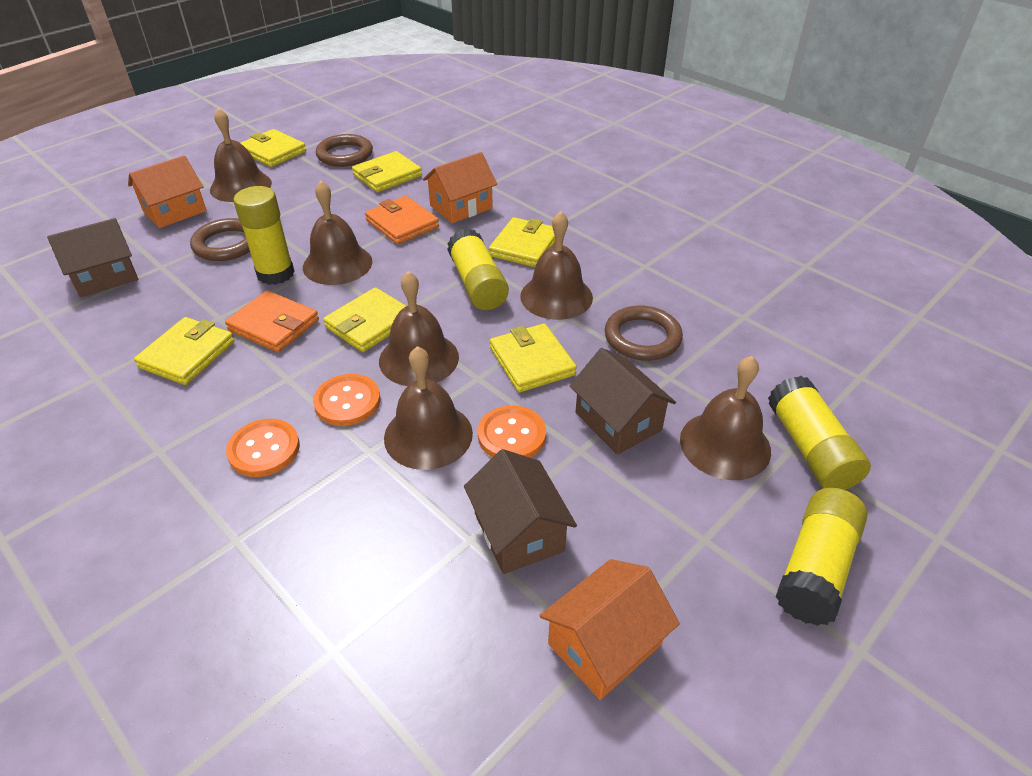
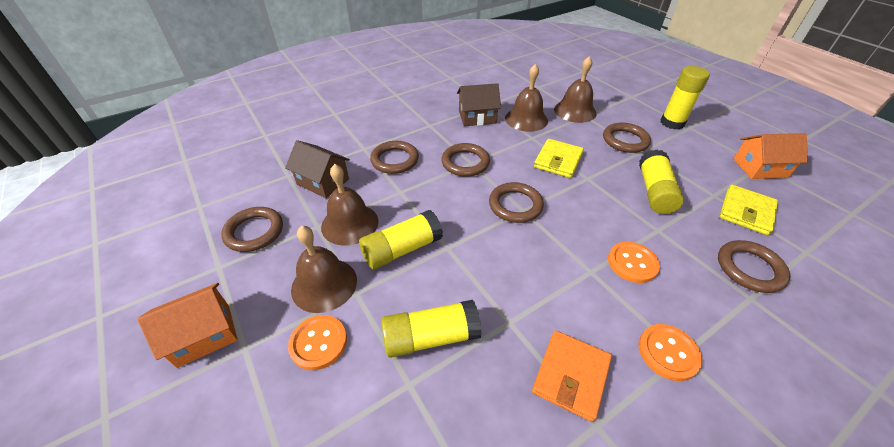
brown bell: 6 -> 4
brown house: 3 -> 2
brown ring: 3 -> 6
orange house: 3 -> 2
orange wallet: 2 -> 1
yellow wallet: 6 -> 2

